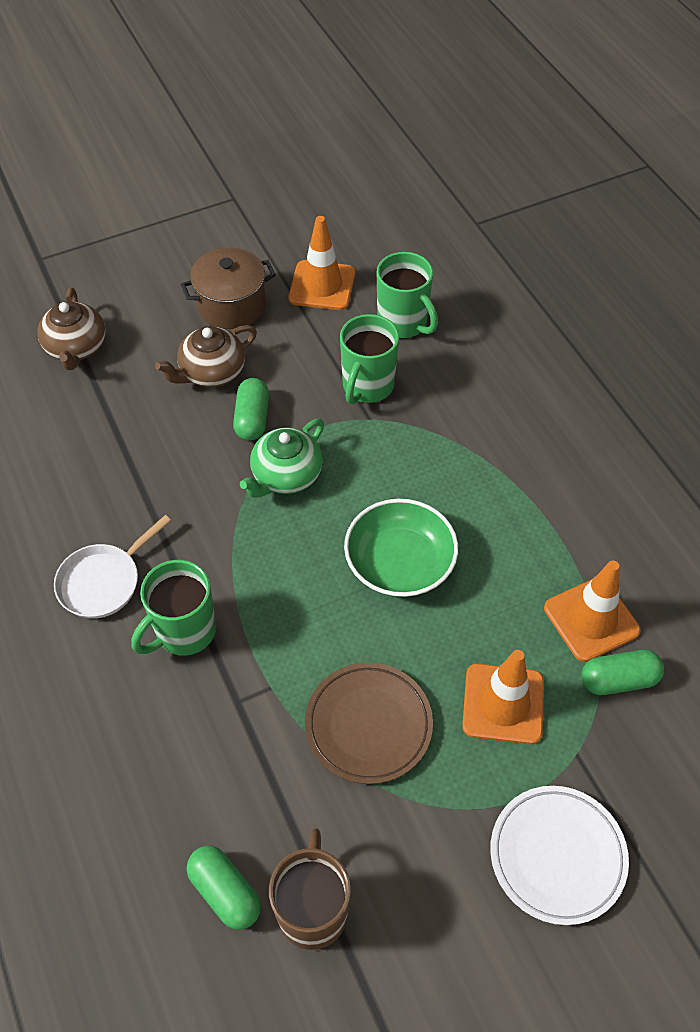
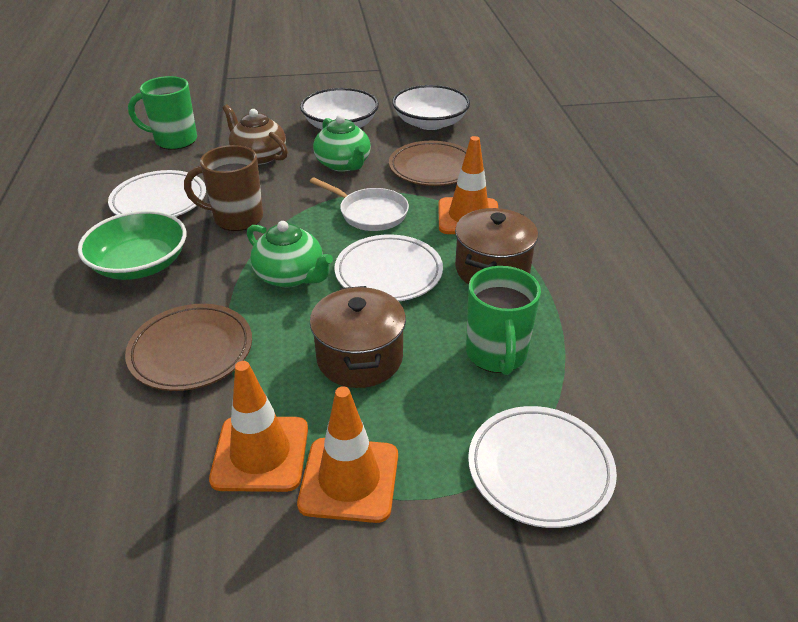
brown plate: 1 -> 2
brown pot: 1 -> 2
brown teapot: 2 -> 1
green capsule: 3 -> 0
green mug: 3 -> 2
green teapot: 1 -> 2
white bowl: 0 -> 2
white plate: 1 -> 3

